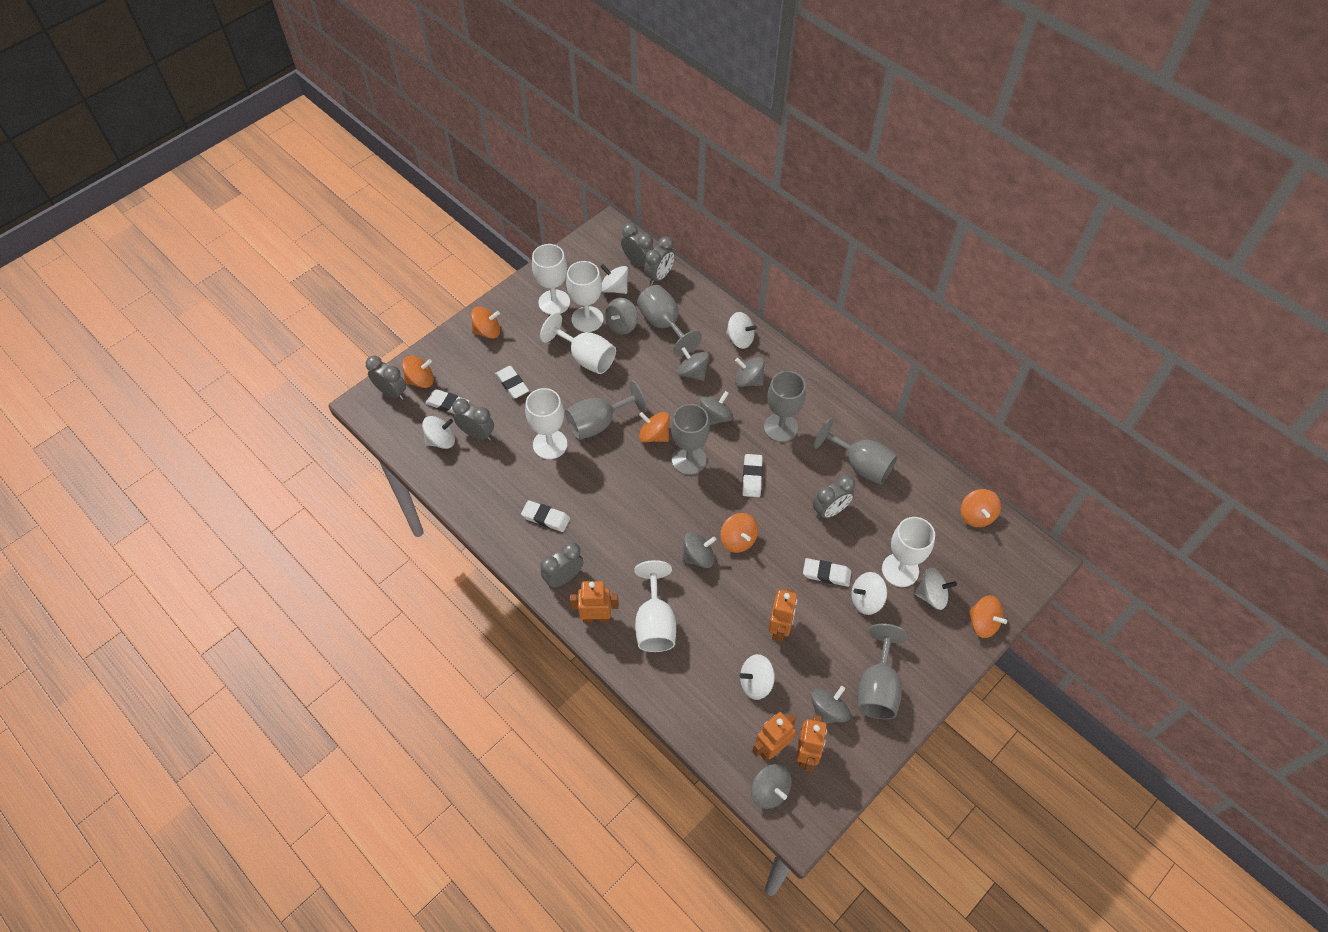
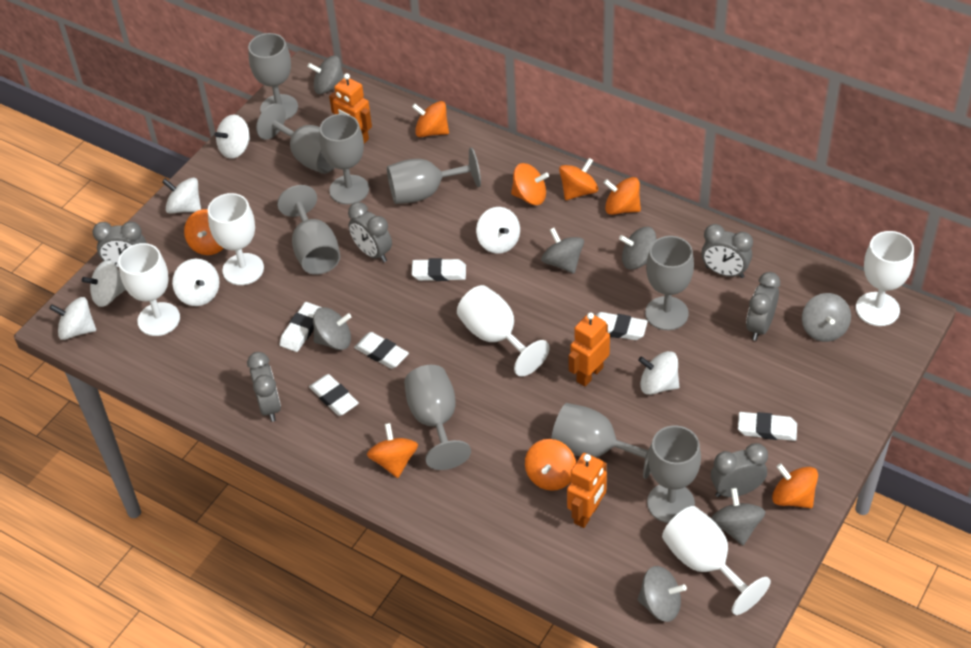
grey goblet: 6 -> 9
orange robot: 4 -> 3
orange spinning top: 6 -> 8
white eraser: 5 -> 6
white goblet: 6 -> 5
white spinning top: 6 -> 7

